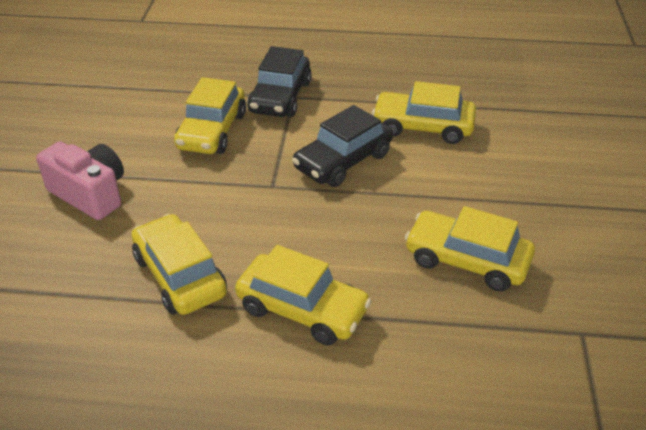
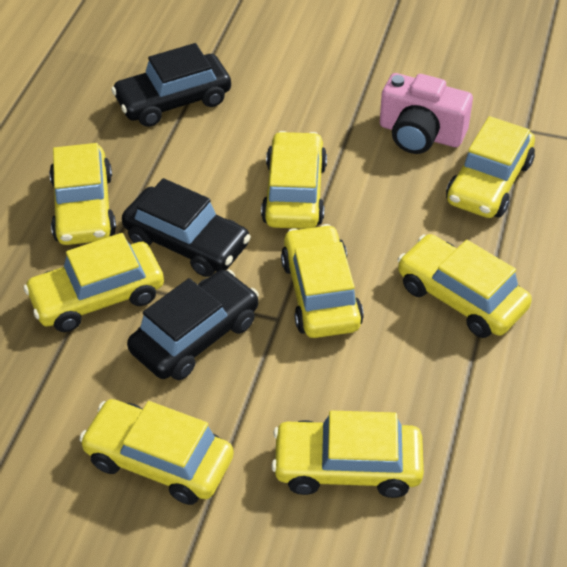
black car: 2 -> 3
yellow car: 5 -> 8

